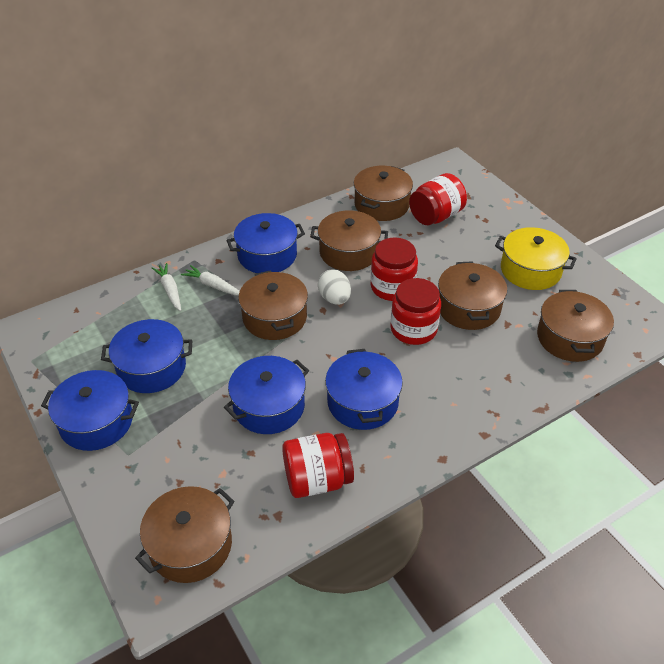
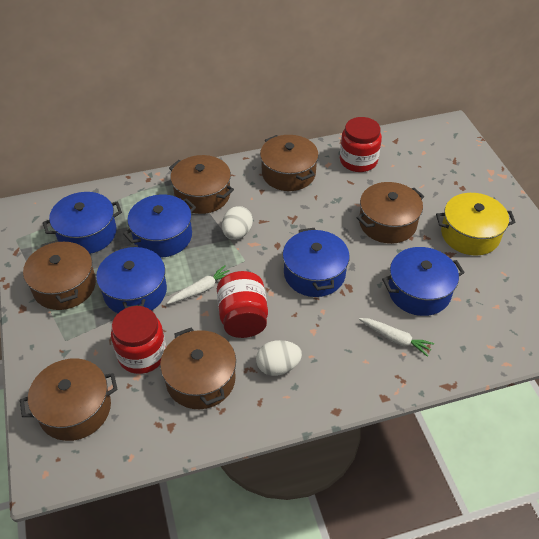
red jar: 4 -> 3
white egg: 1 -> 2

